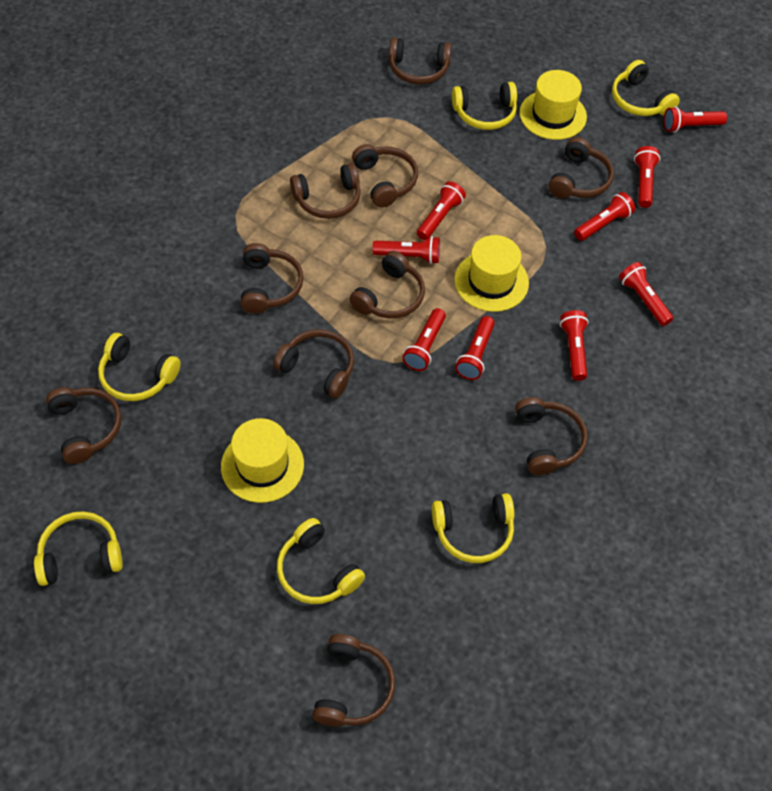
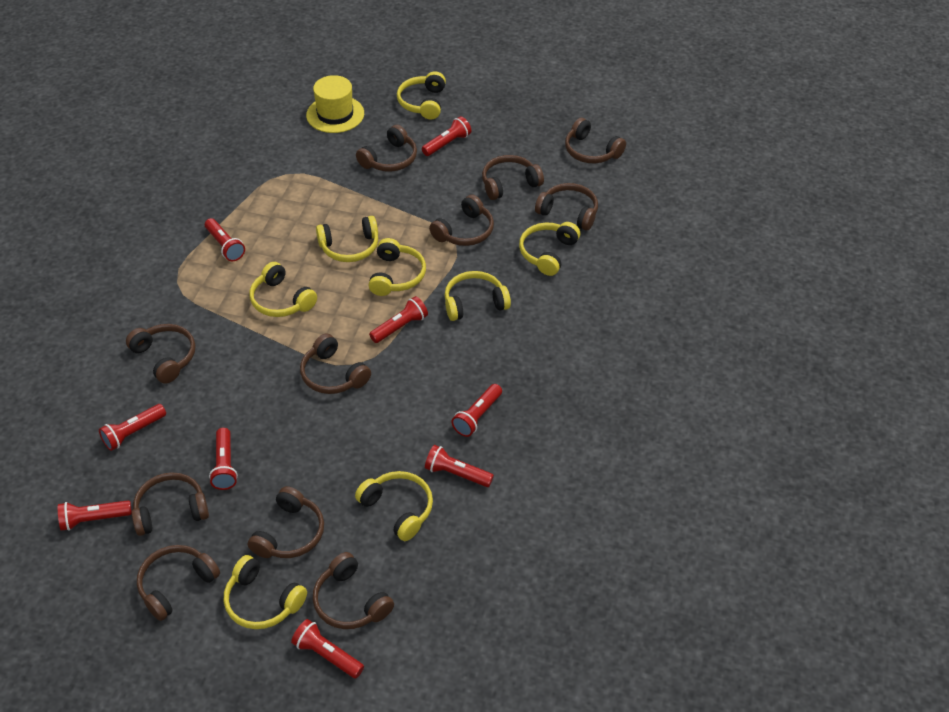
brown headphones: 10 -> 11
yellow hat: 3 -> 1
yellow headphones: 6 -> 8

